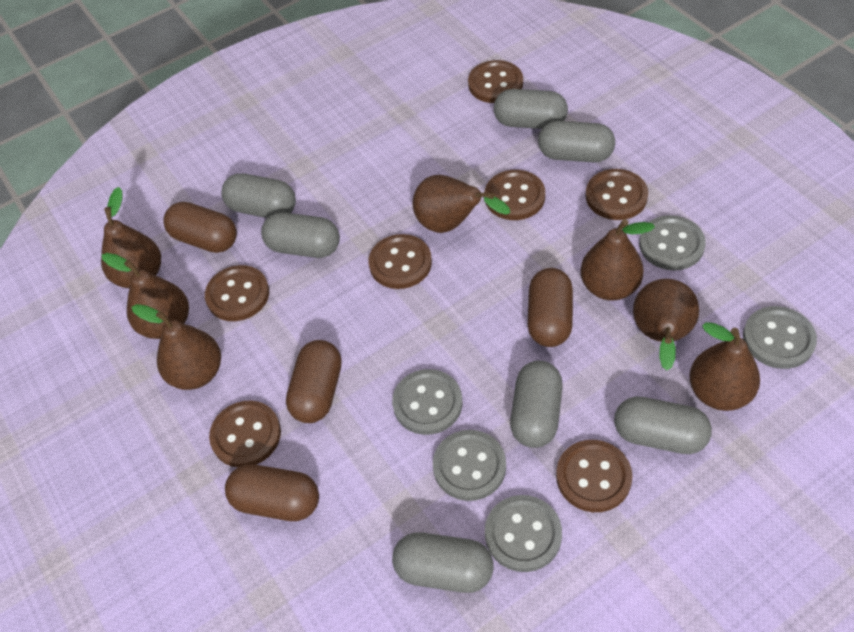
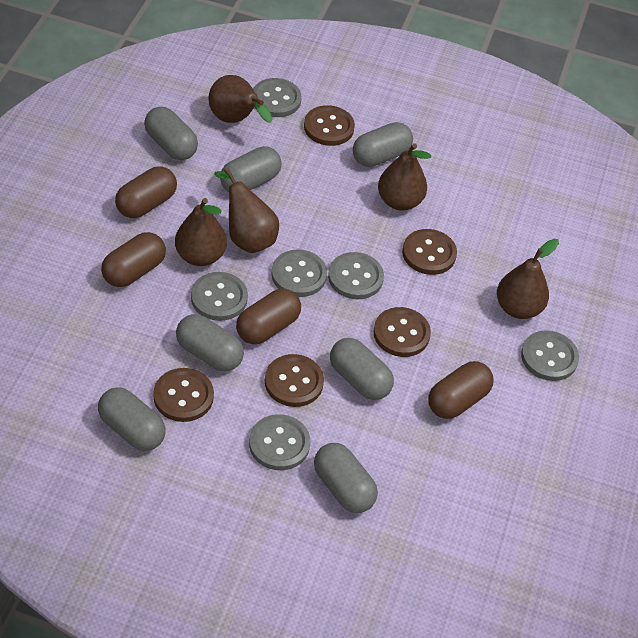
brown button: 7 -> 5
brown pear: 7 -> 5
grey button: 5 -> 6

